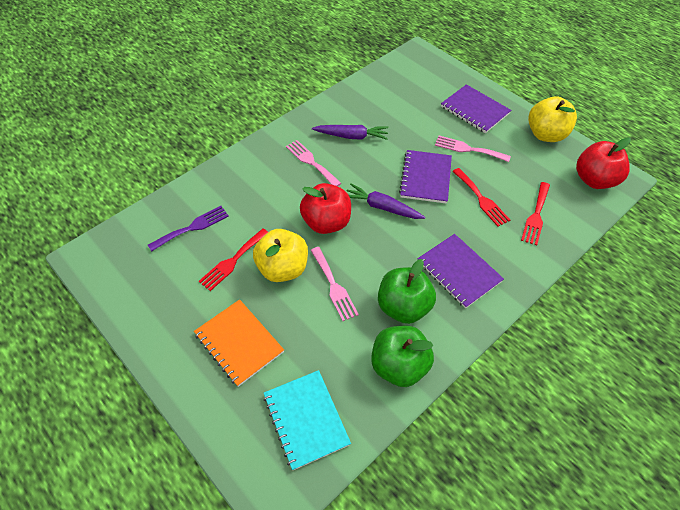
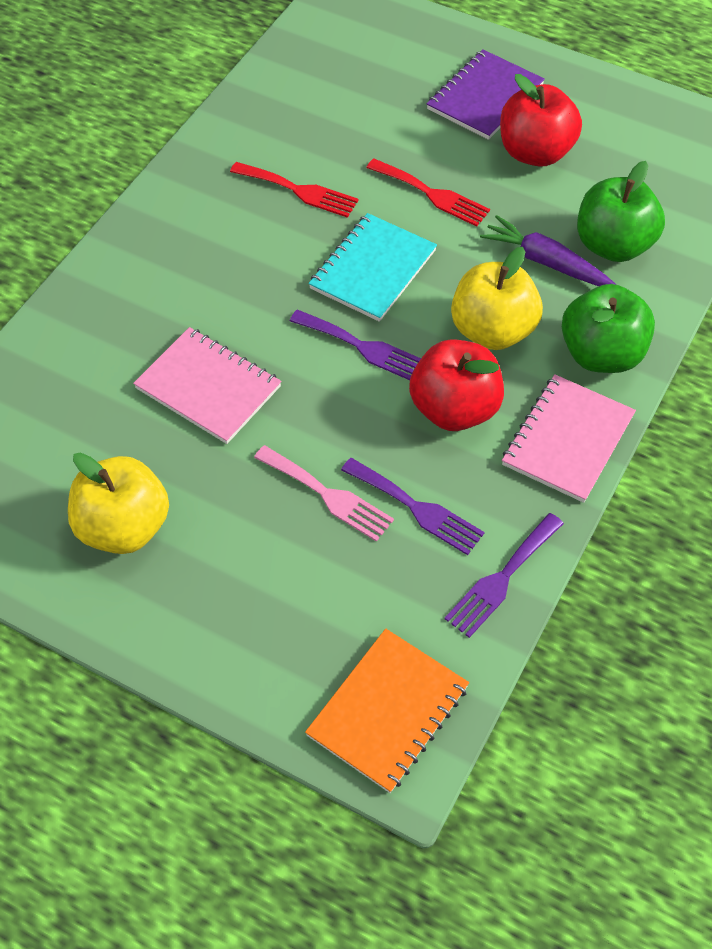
pink fork: 3 -> 1
pink notebook: 0 -> 2
purple carrot: 2 -> 1
purple fork: 1 -> 3
purple notebook: 3 -> 1
red fork: 3 -> 2

